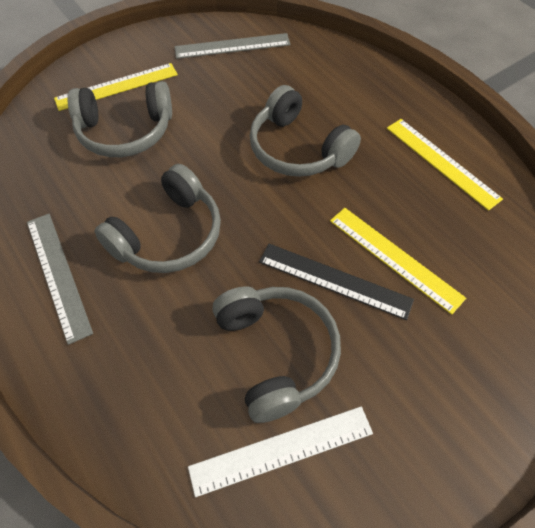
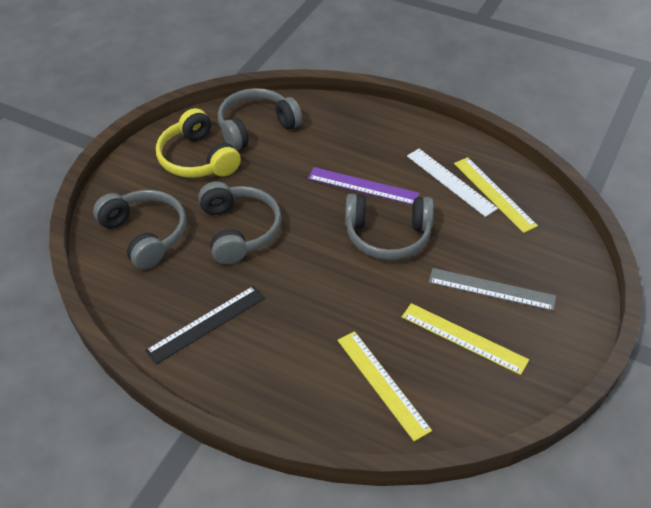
grey ruler: 2 -> 1
purple ruler: 0 -> 1
yellow headphones: 0 -> 1

